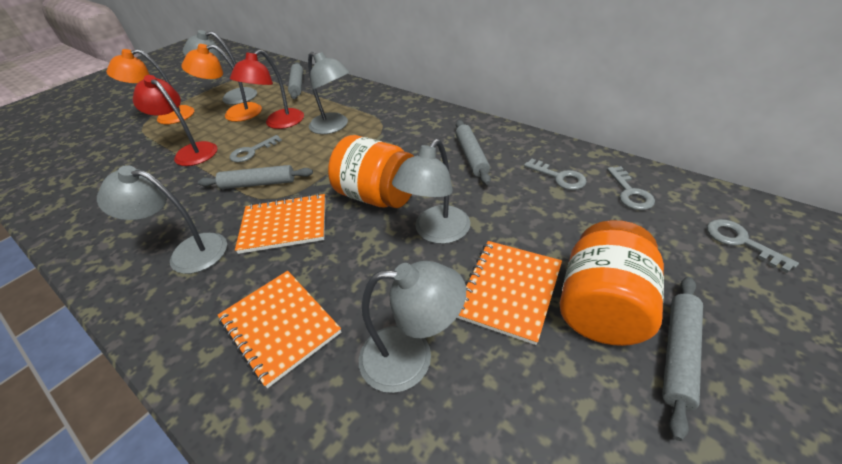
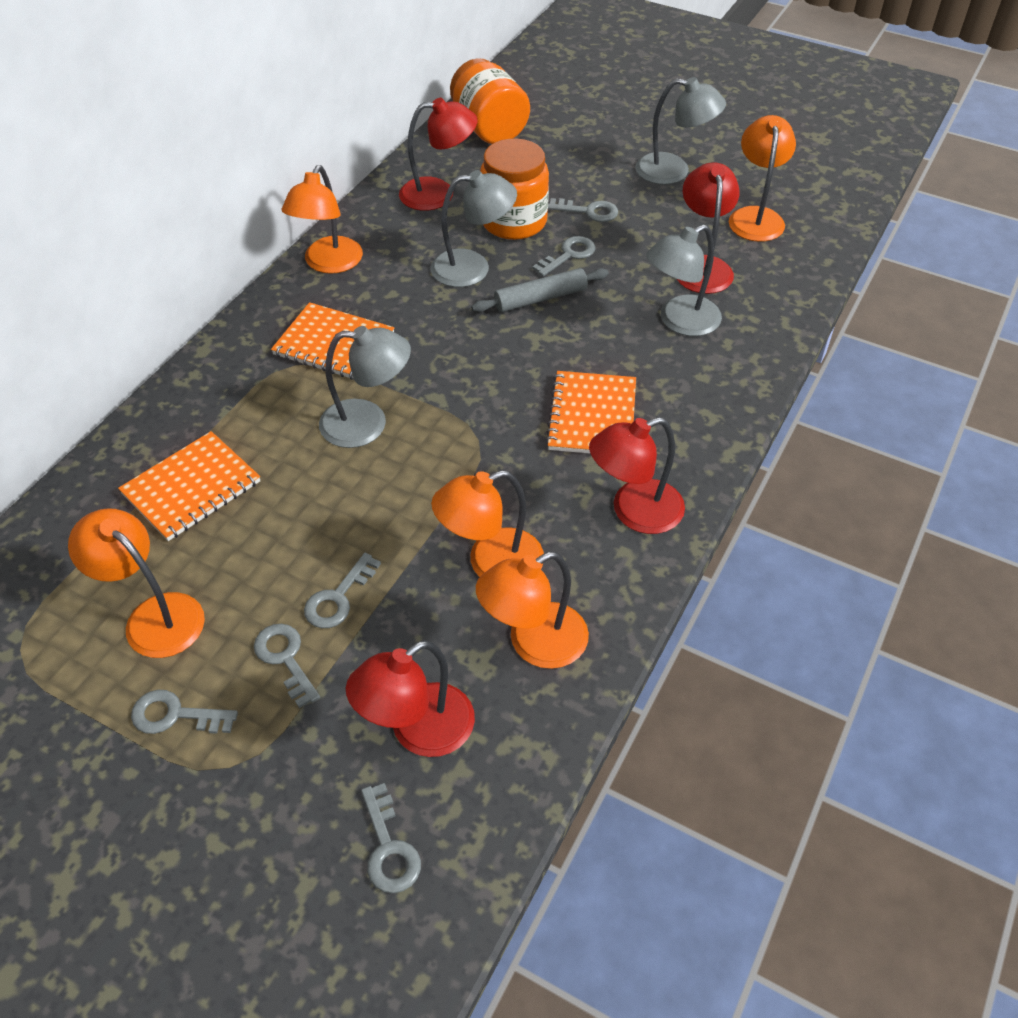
grey key: 4 -> 6
grey lamp: 5 -> 4
grey rolling pin: 4 -> 1
orange lamp: 2 -> 5
red lamp: 2 -> 4

